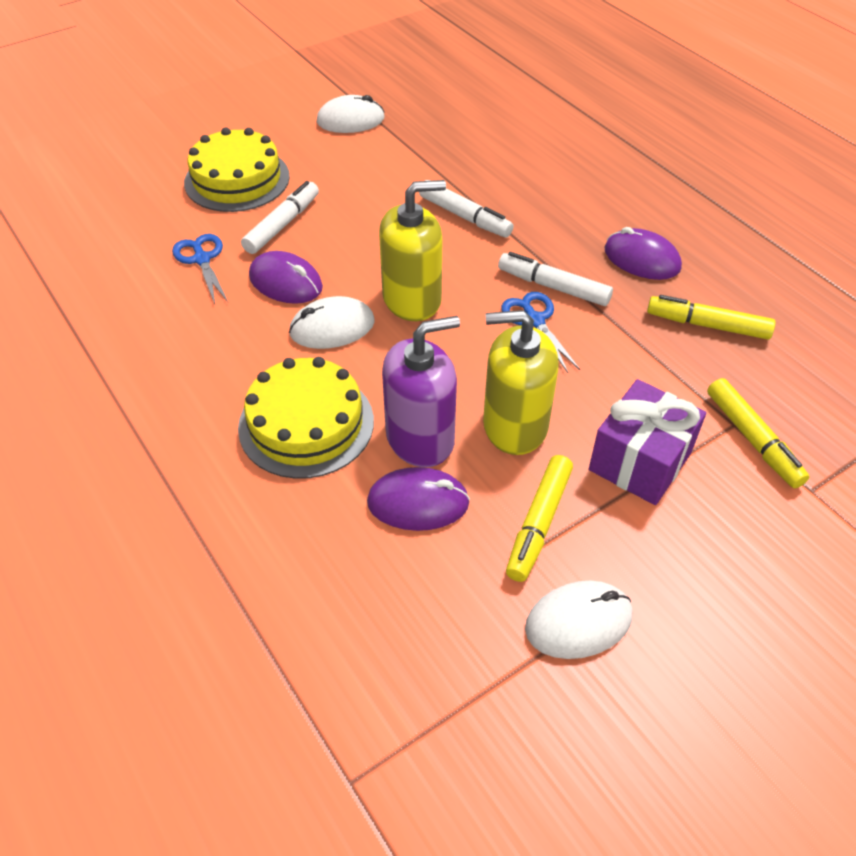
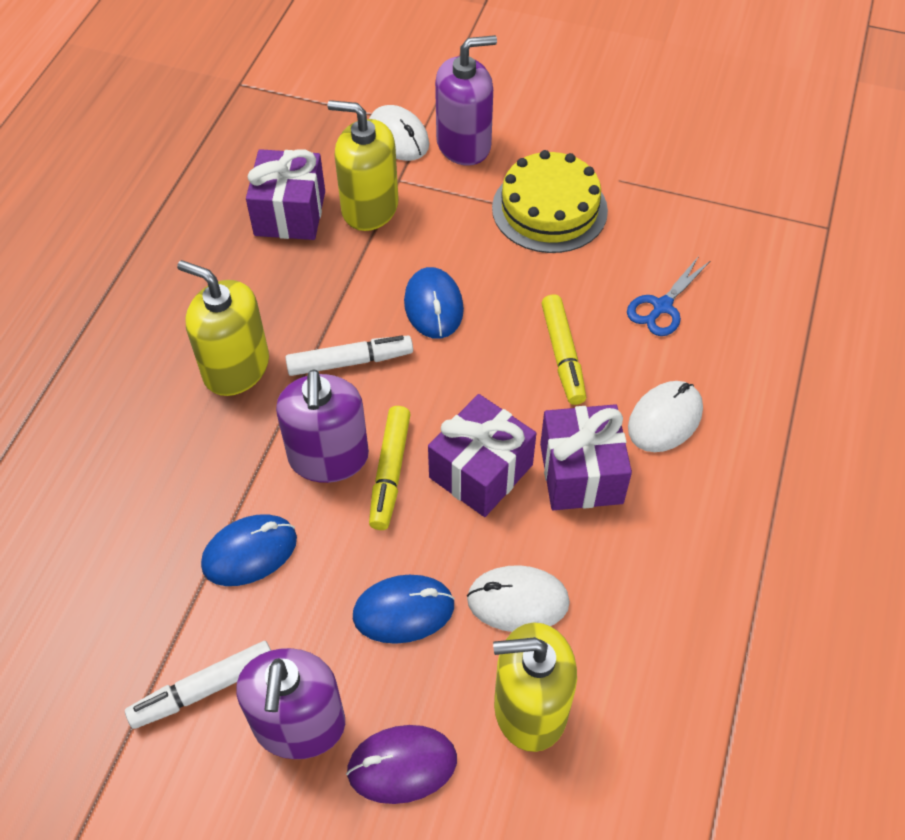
blue mouse: 0 -> 3
blue scissors: 2 -> 1
purple gift: 1 -> 3
purple mouse: 3 -> 1
purple soap dispenser: 1 -> 3
white marker: 3 -> 2
yellow cake: 2 -> 1
yellow marker: 3 -> 2
yellow soap dispenser: 2 -> 3

